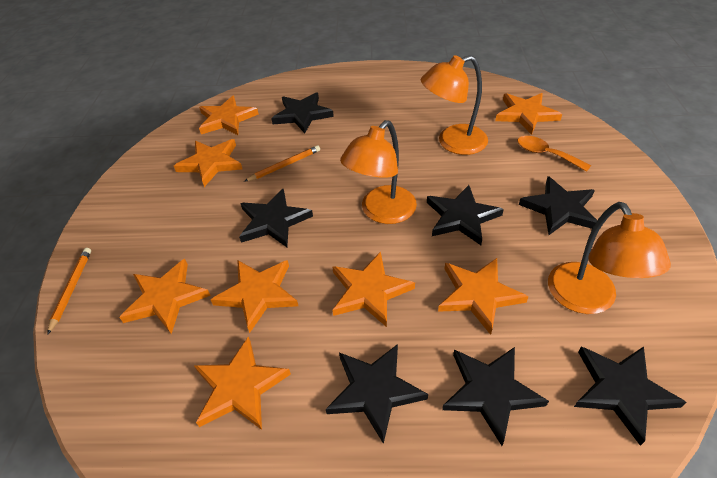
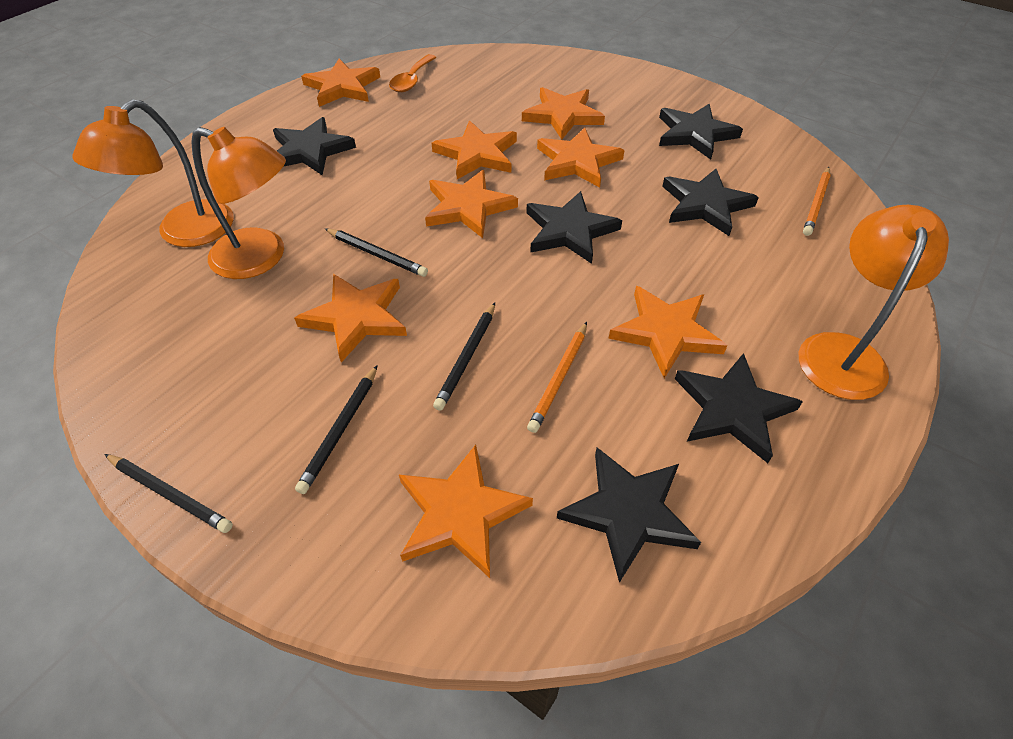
black pencil: 0 -> 4
black star: 7 -> 6

